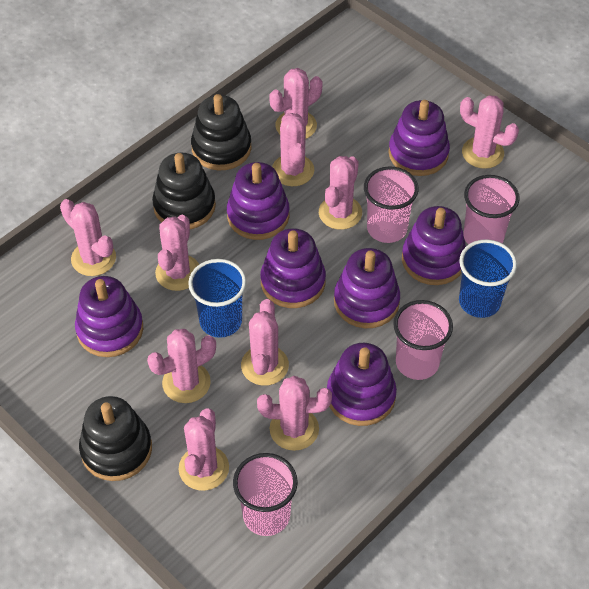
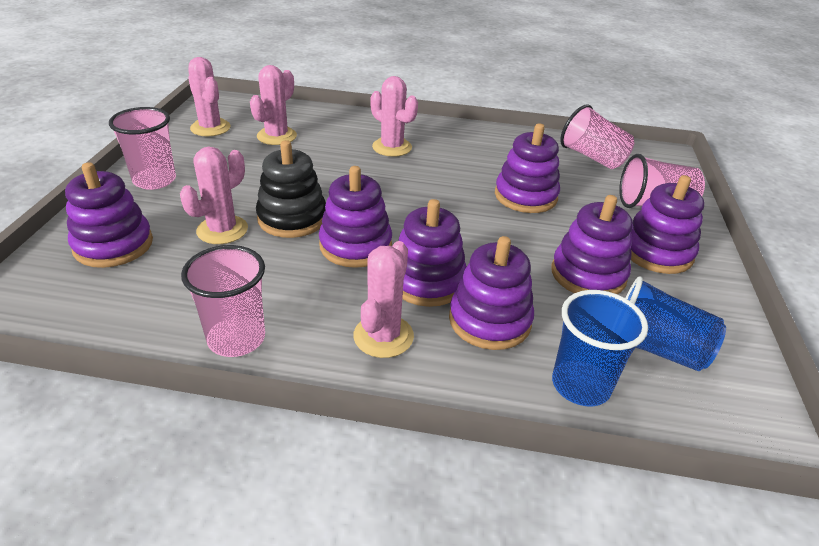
black stacking toy: 3 -> 1
pink cactus: 10 -> 5

